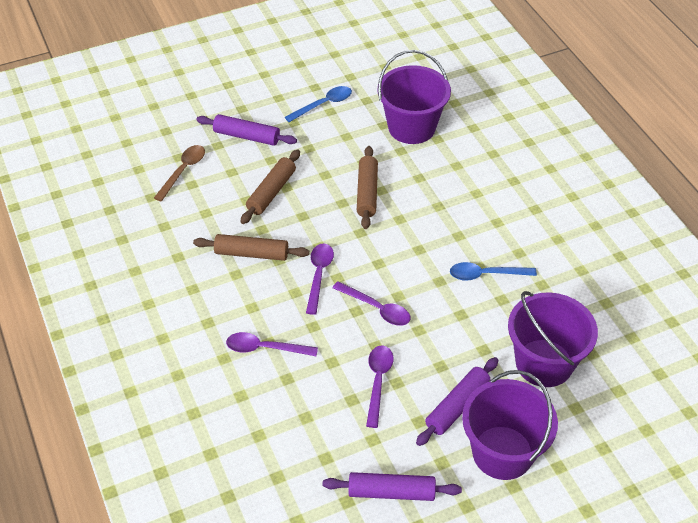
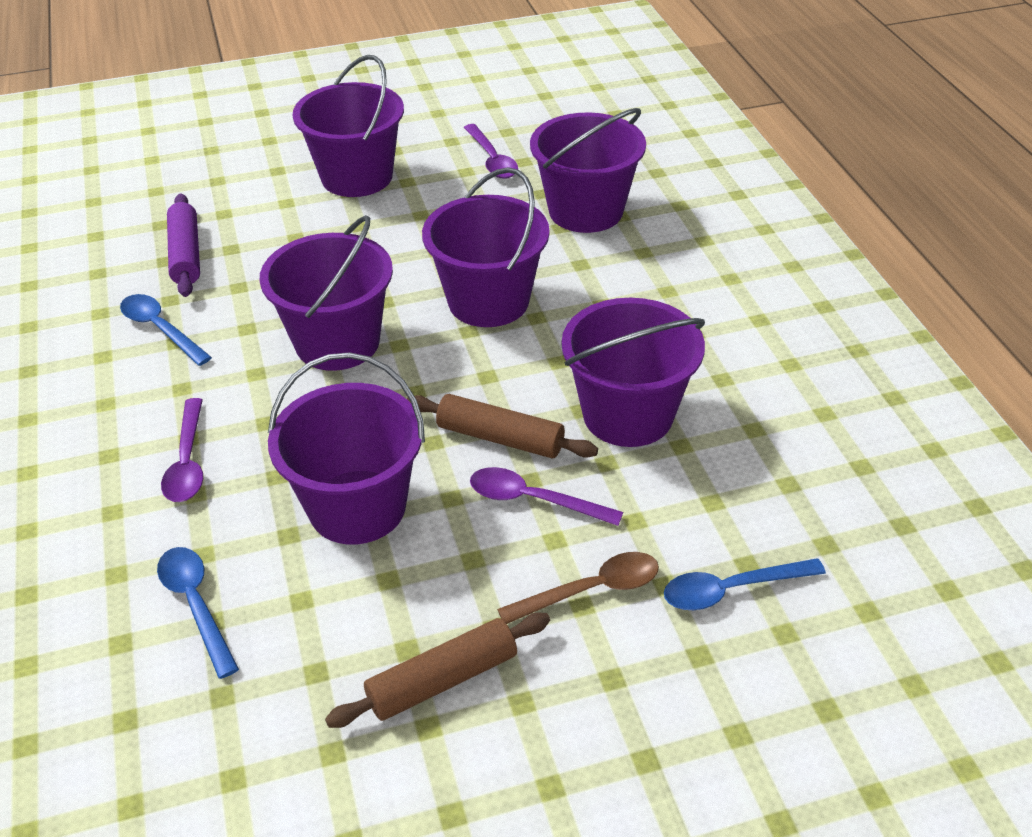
blue spoon: 2 -> 3
brown rolling pin: 3 -> 2
purple bucket: 3 -> 6
purple rolling pin: 3 -> 1
purple spoon: 4 -> 3

